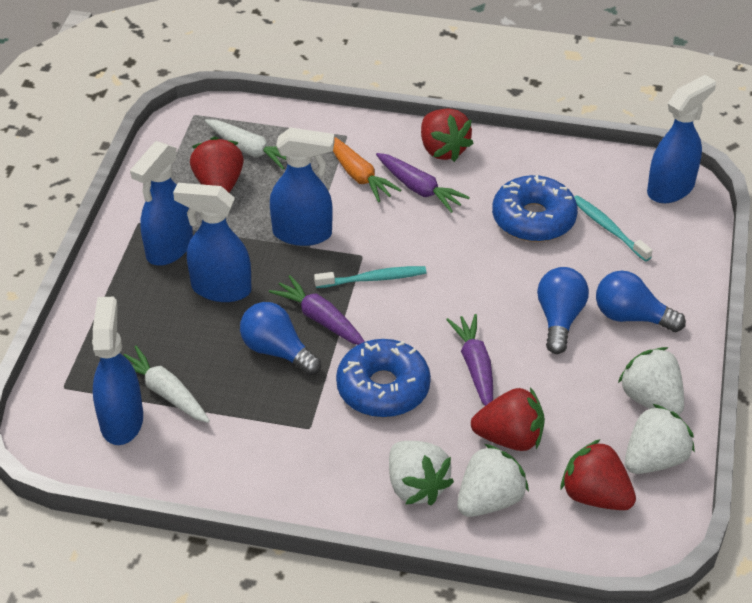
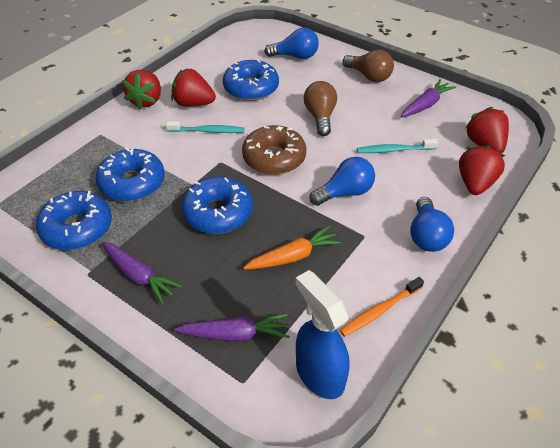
blue donut: 2 -> 4
blue spray bottle: 5 -> 1
brown donut: 0 -> 1
brown light bulb: 0 -> 2
orange toothbrush: 0 -> 1
white carrot: 2 -> 0
white strawberry: 4 -> 0

